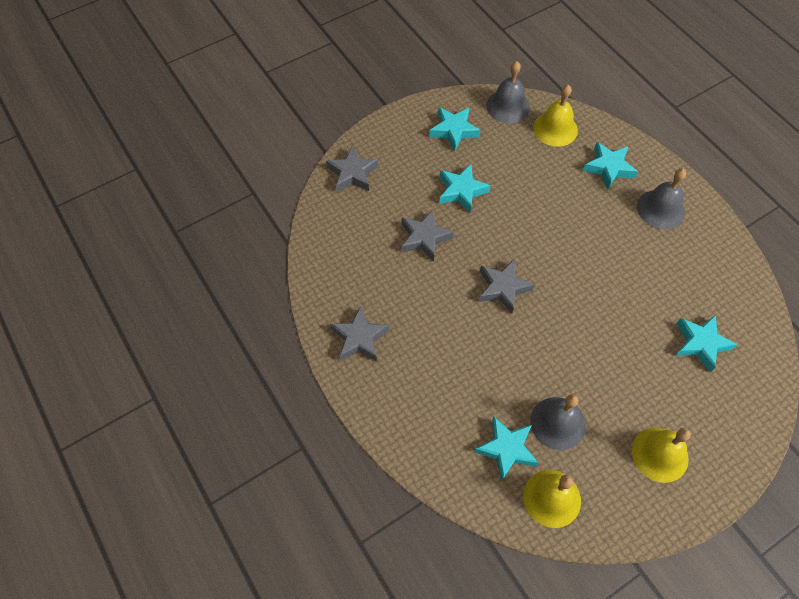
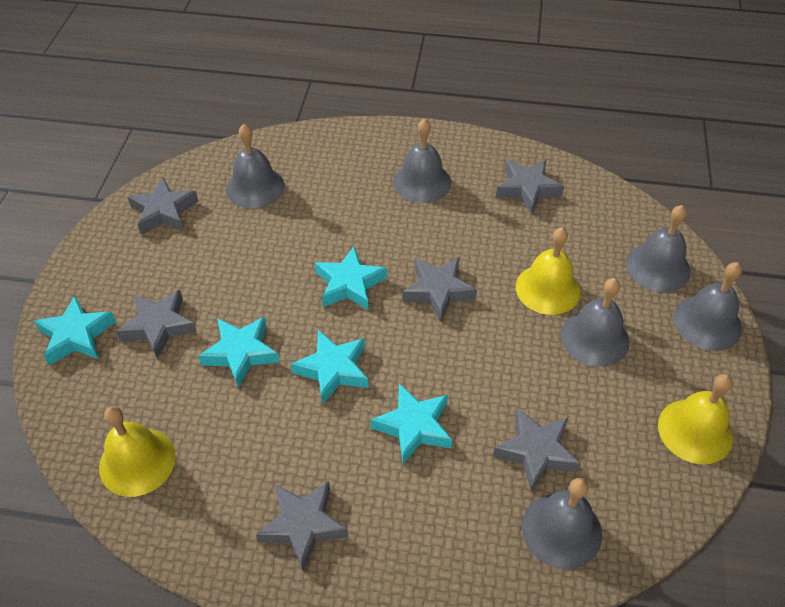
grey bell: 3 -> 6
grey star: 4 -> 6

